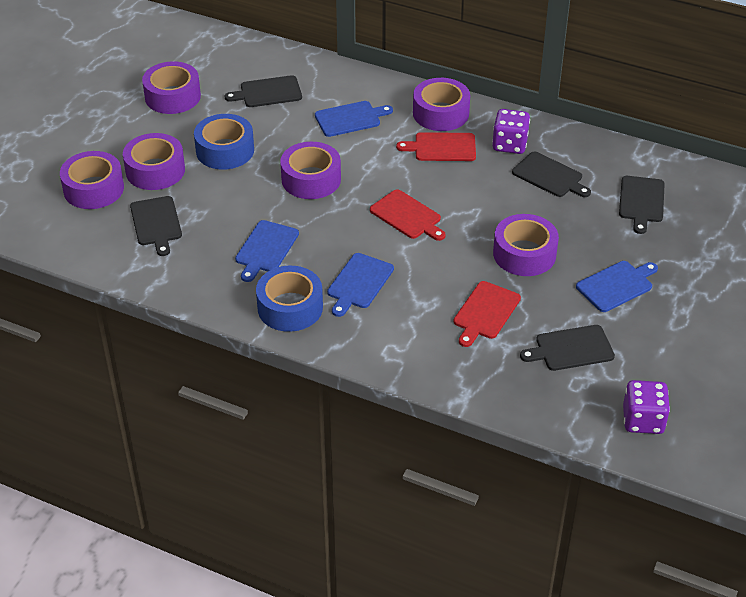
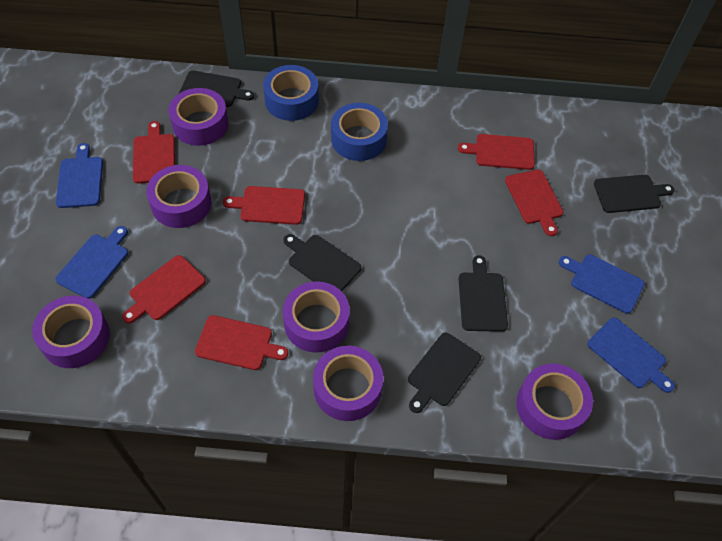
purple dice: 2 -> 0
red cutting board: 3 -> 6

